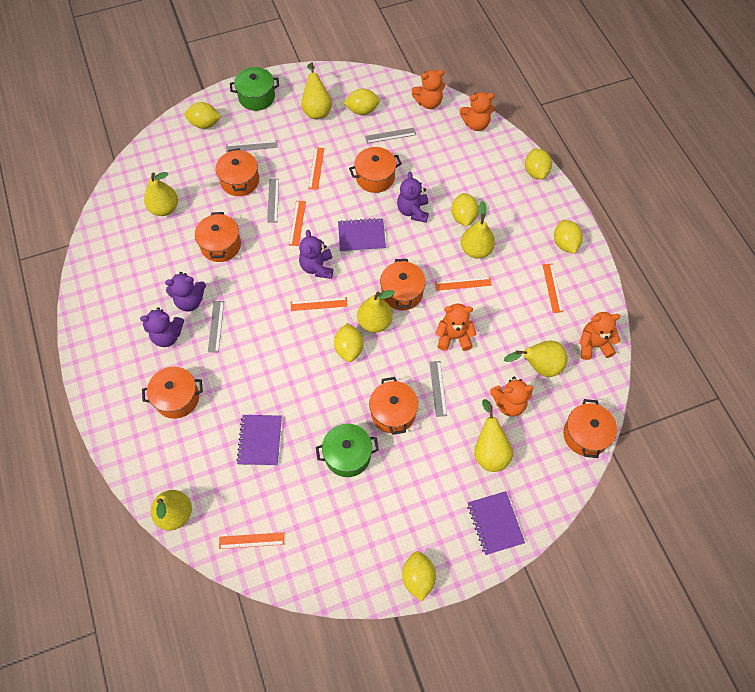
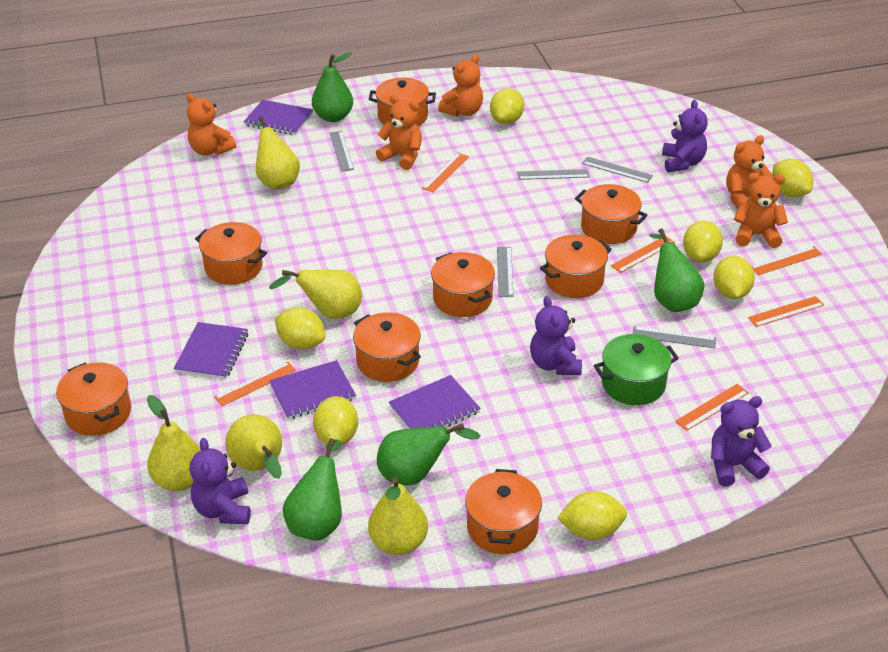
green pear: 0 -> 4
green pot: 2 -> 1
orange pot: 7 -> 8
purple notebook: 3 -> 4
yellow pear: 7 -> 5

